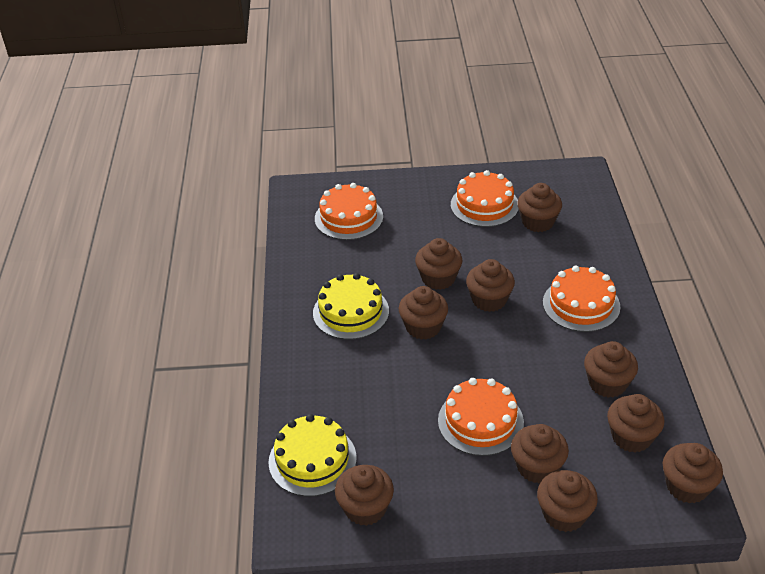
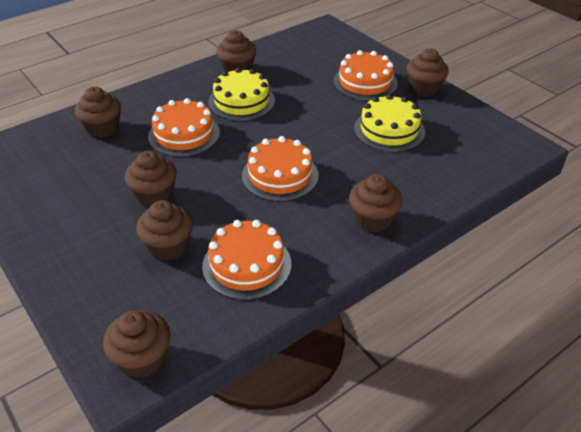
brown cupcake: 10 -> 7

